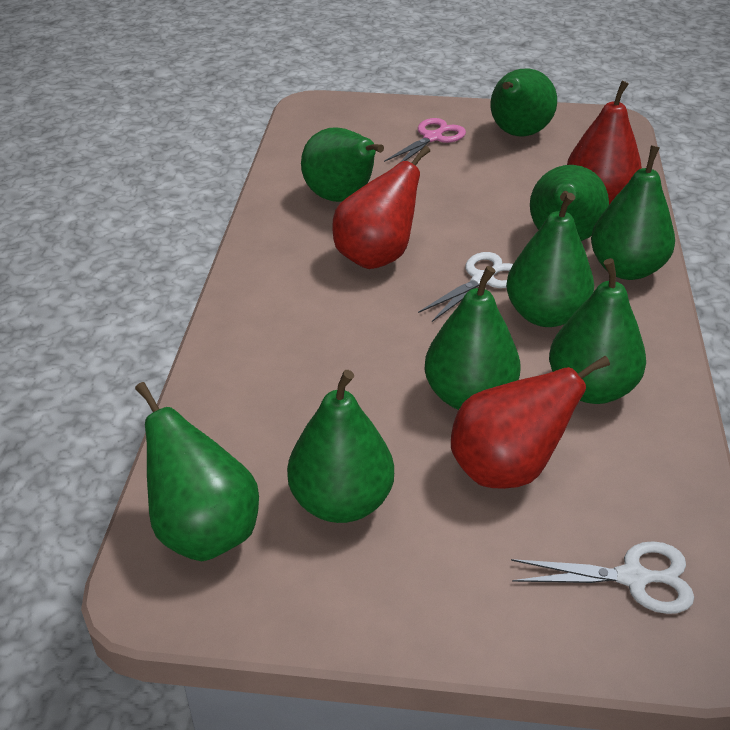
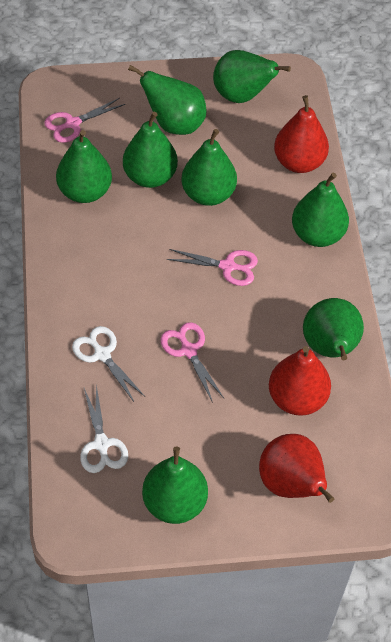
green pear: 9 -> 8
pink scissors: 1 -> 3

